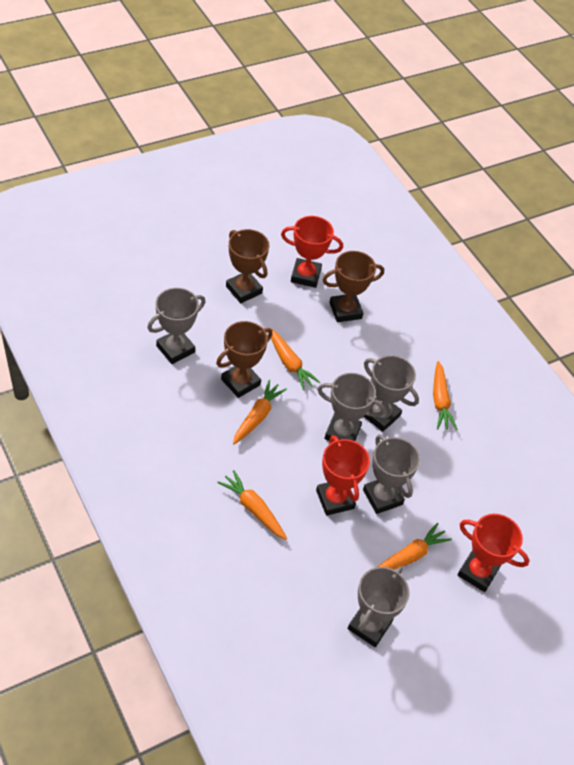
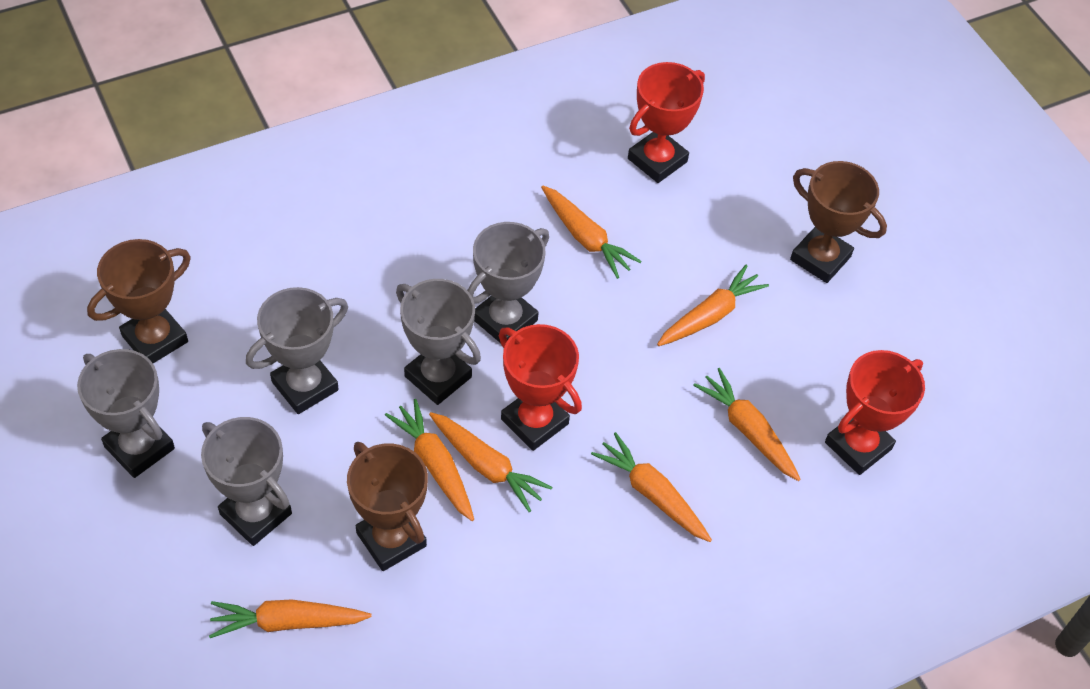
orange carrot: 5 -> 7

